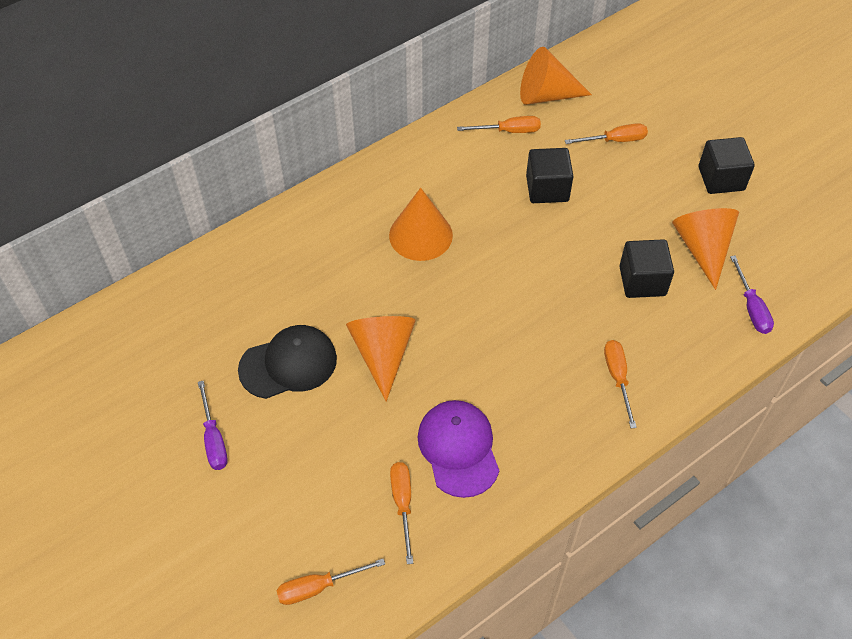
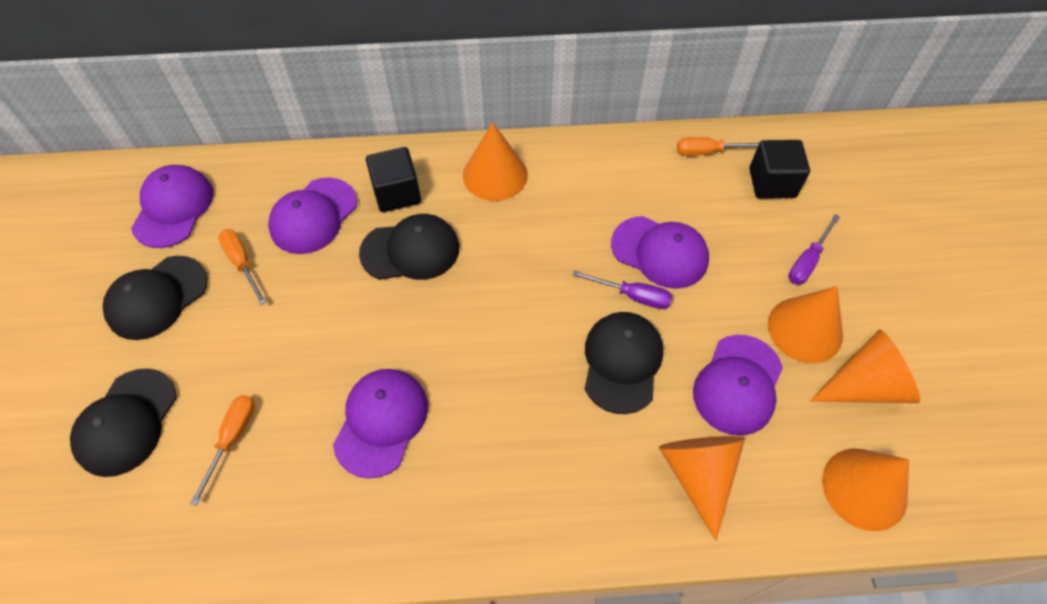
black cap: 1 -> 4
black cube: 3 -> 2
orange cone: 4 -> 5
orange screwdriver: 5 -> 3
purple cap: 1 -> 5

